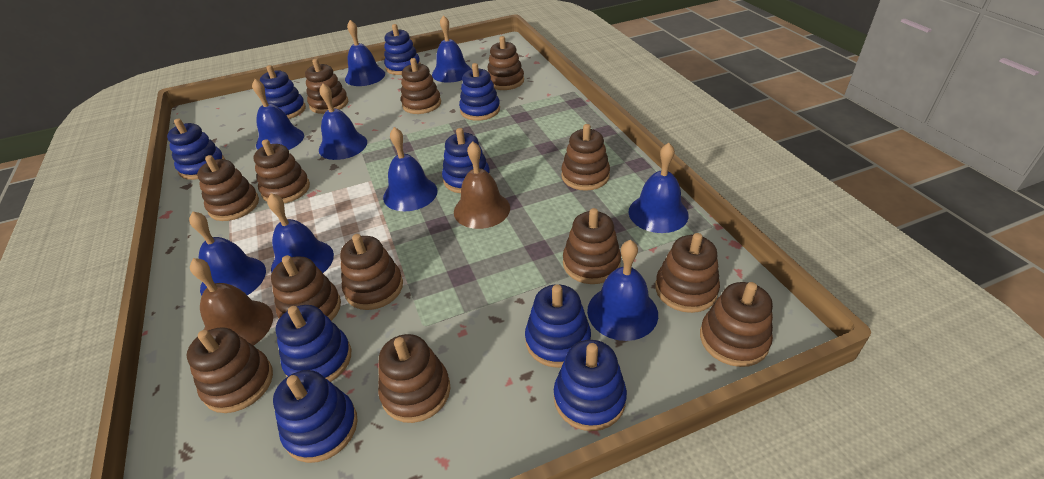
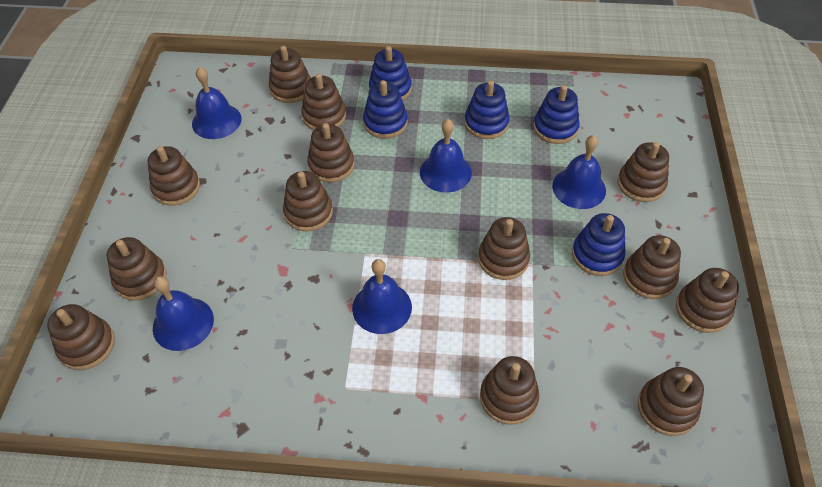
blue bell: 9 -> 5
blue stacking toy: 9 -> 5
brown bell: 2 -> 0

